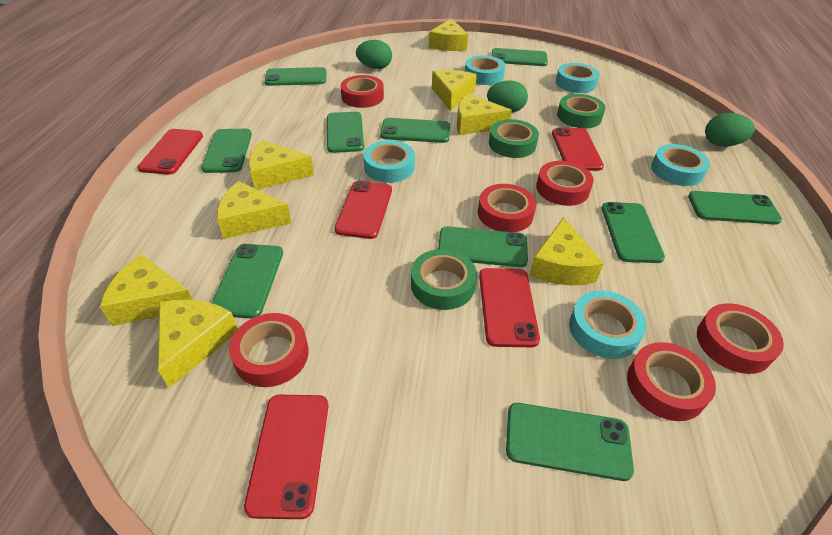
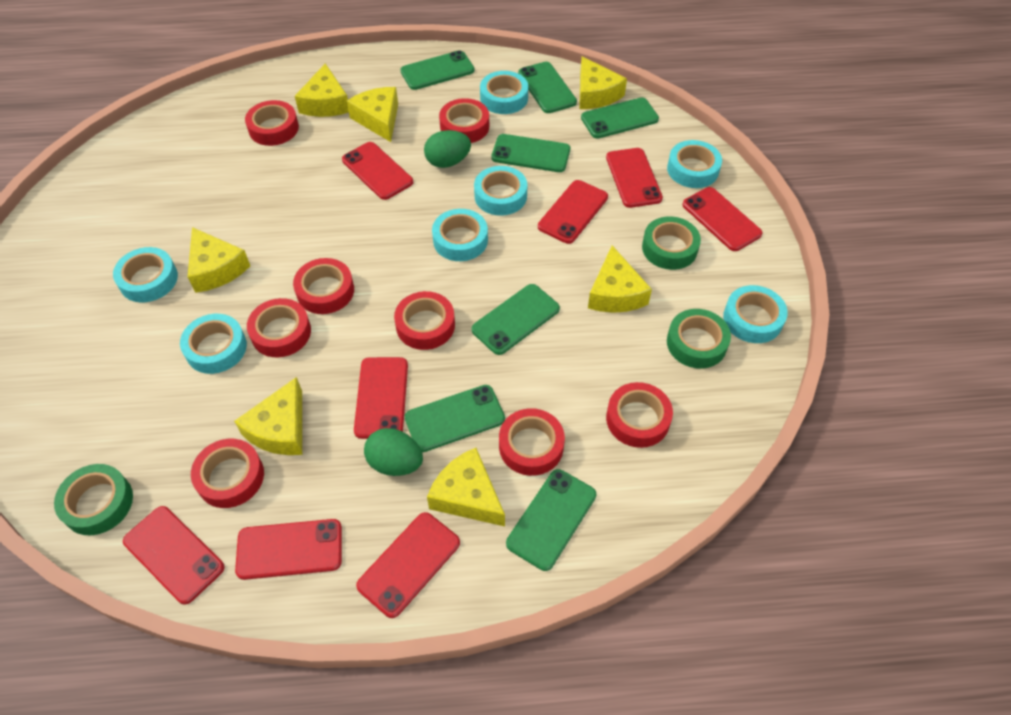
green egg: 3 -> 2
green phone: 10 -> 7
red phone: 5 -> 8
red tape: 6 -> 8
turquoise tape: 5 -> 7
yellow cheese: 8 -> 7

